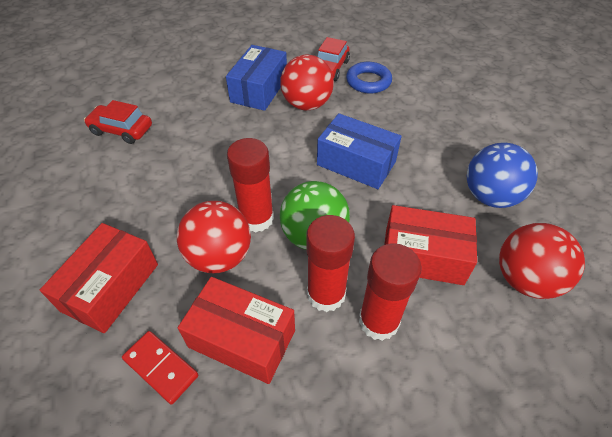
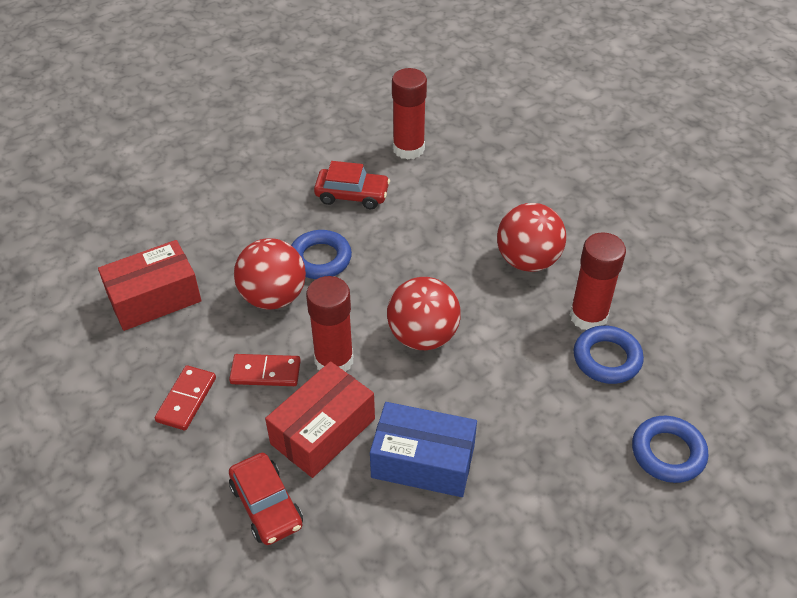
blue ball: 1 -> 0
blue box: 2 -> 1
blue ring: 1 -> 3
green ball: 1 -> 0
red box: 3 -> 2
red domino: 1 -> 2

